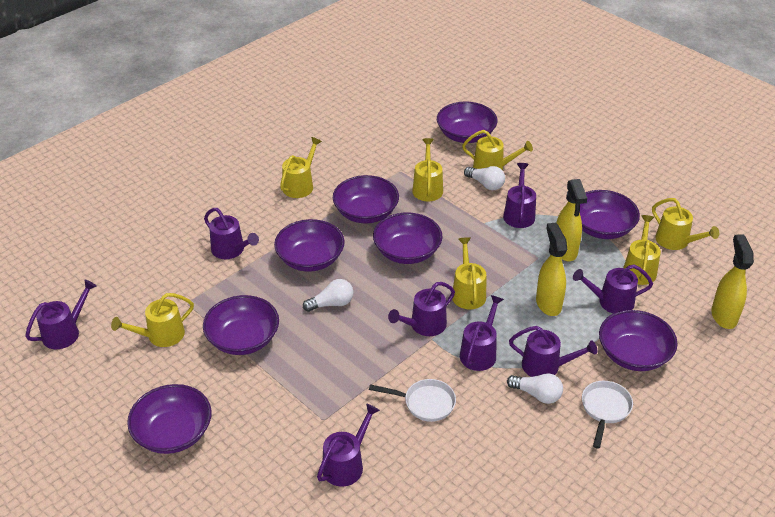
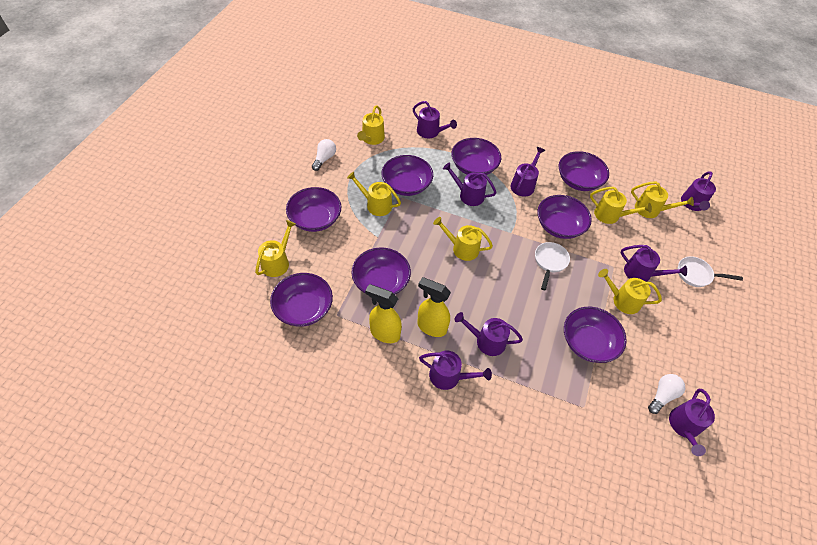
white light bulb: 3 -> 2
yellow spray bottle: 3 -> 2

